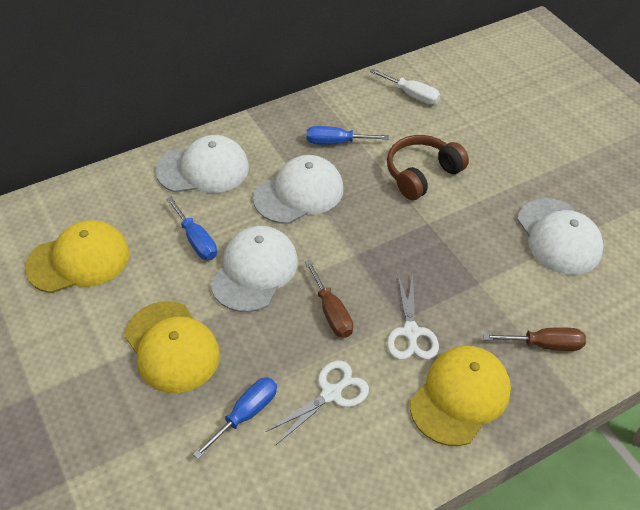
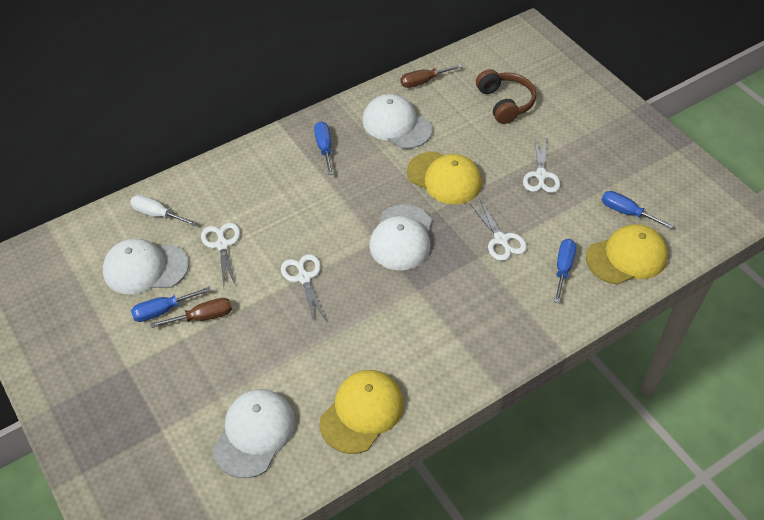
blue screwdriver: 3 -> 4
white scissors: 2 -> 4

